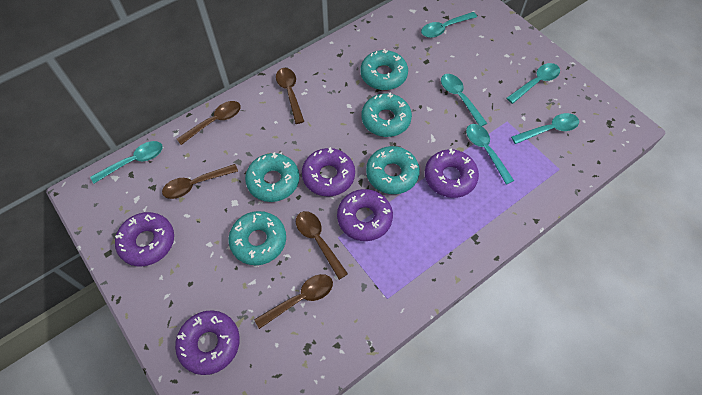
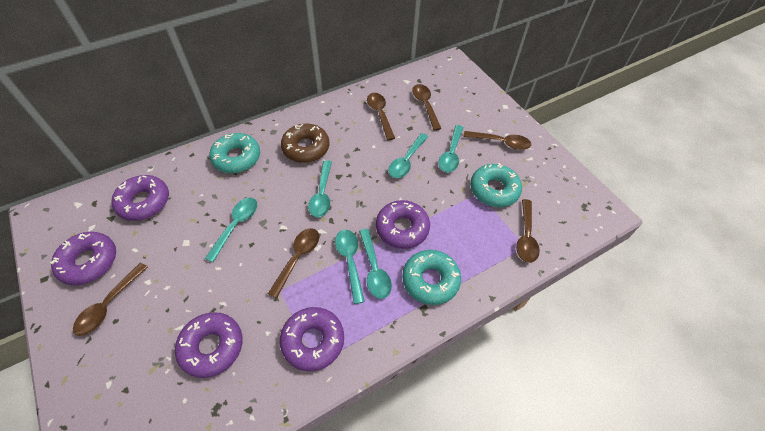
brown donut: 0 -> 1
brown spoon: 5 -> 6
turquoise donut: 5 -> 3

